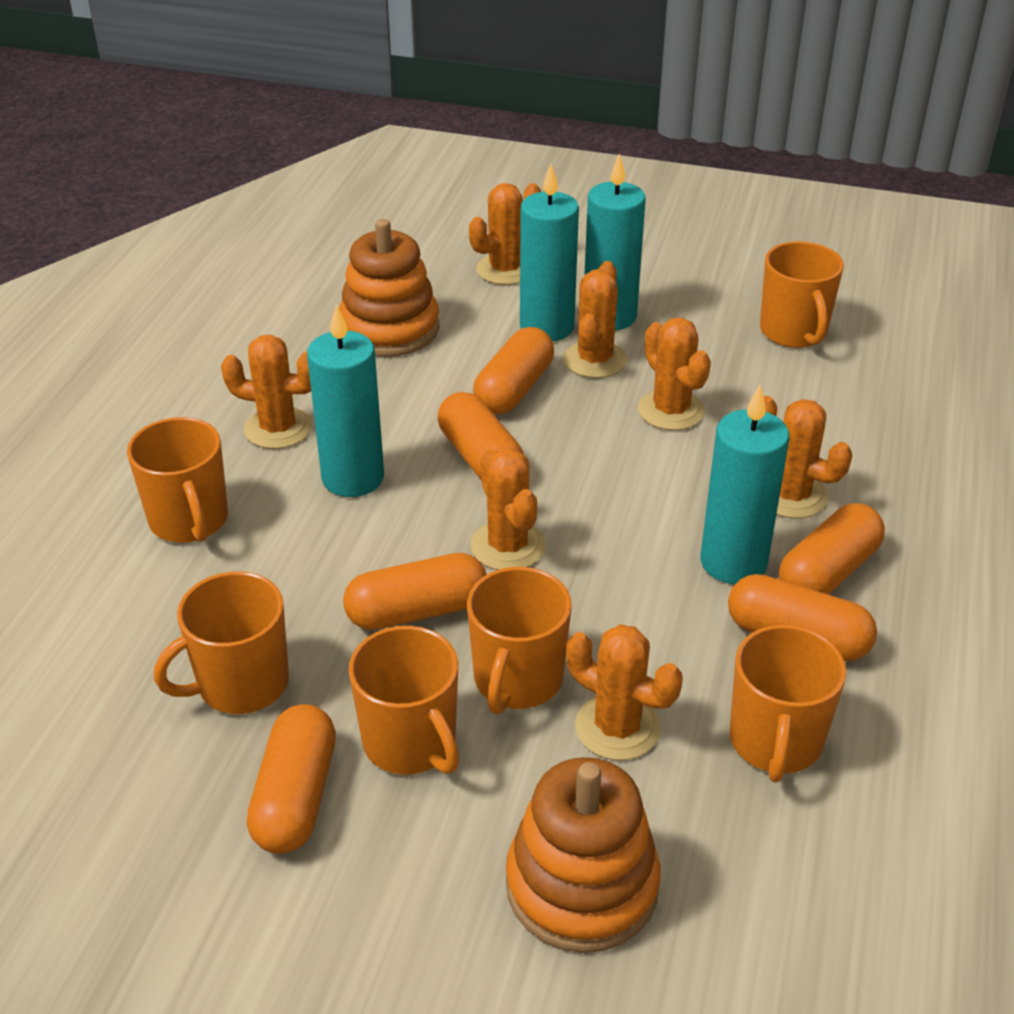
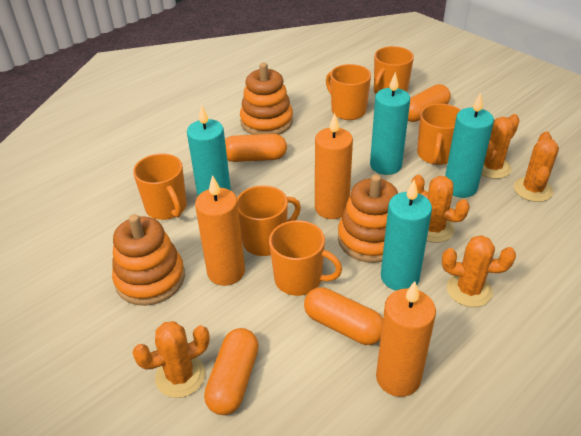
orange cactus: 7 -> 5
orange candle: 0 -> 3
orange capsule: 6 -> 4
orange stacking toy: 2 -> 3

